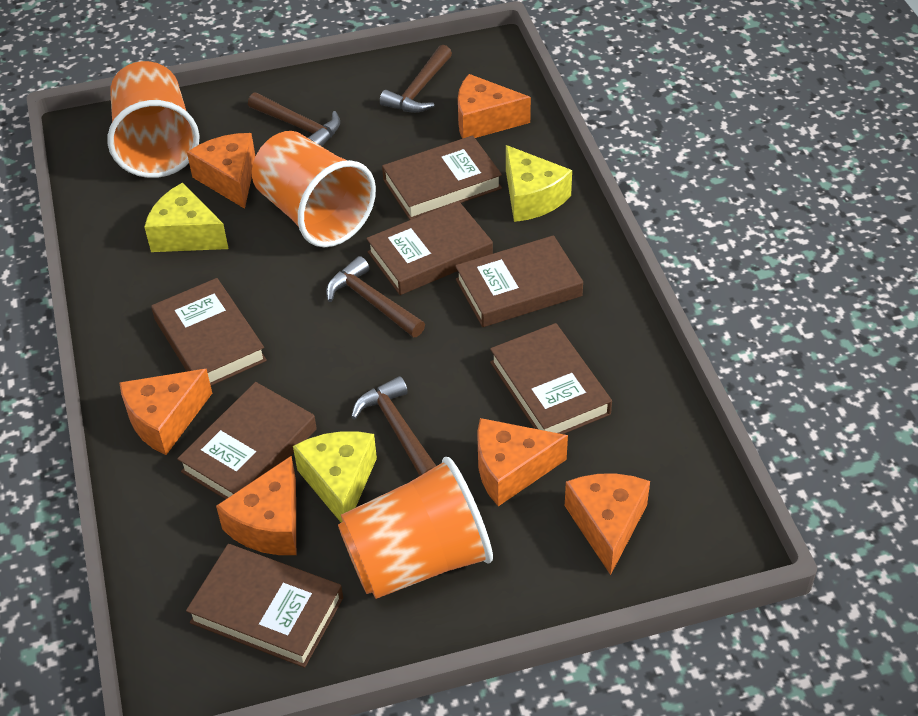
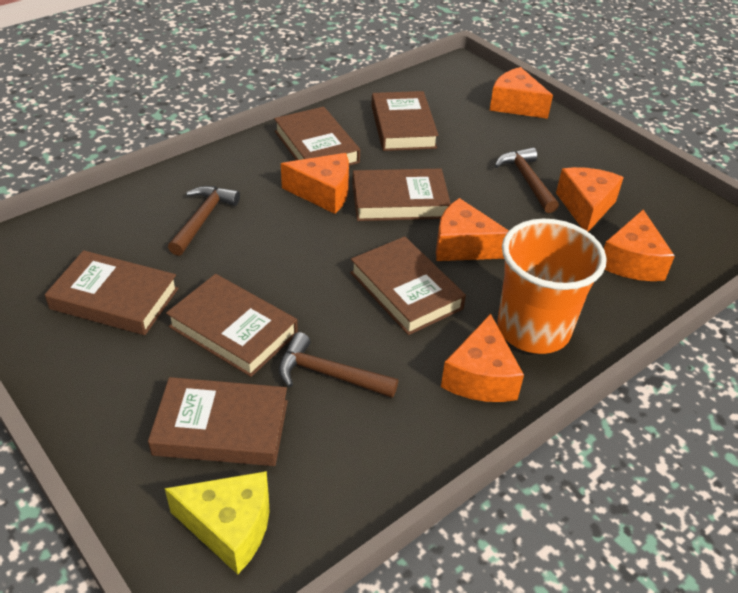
brown hammer: 4 -> 3
orange cup: 3 -> 1
yellow cheese: 3 -> 1

